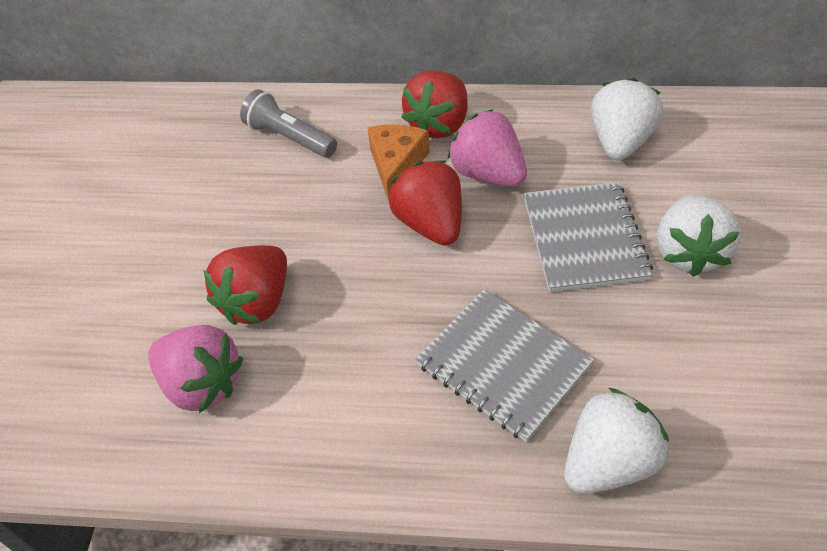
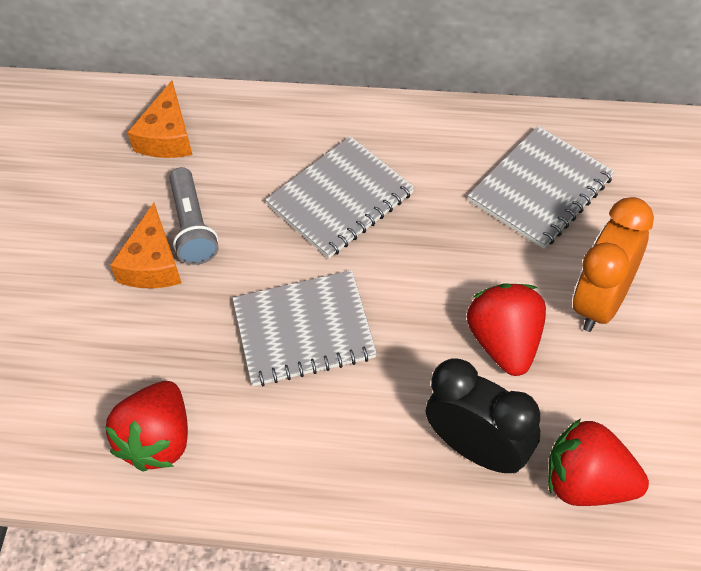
black clock: 0 -> 1
grey notebook: 2 -> 3
orange cheese: 1 -> 2
orange clock: 0 -> 1
pink strawberry: 2 -> 0
white strawberry: 3 -> 0

